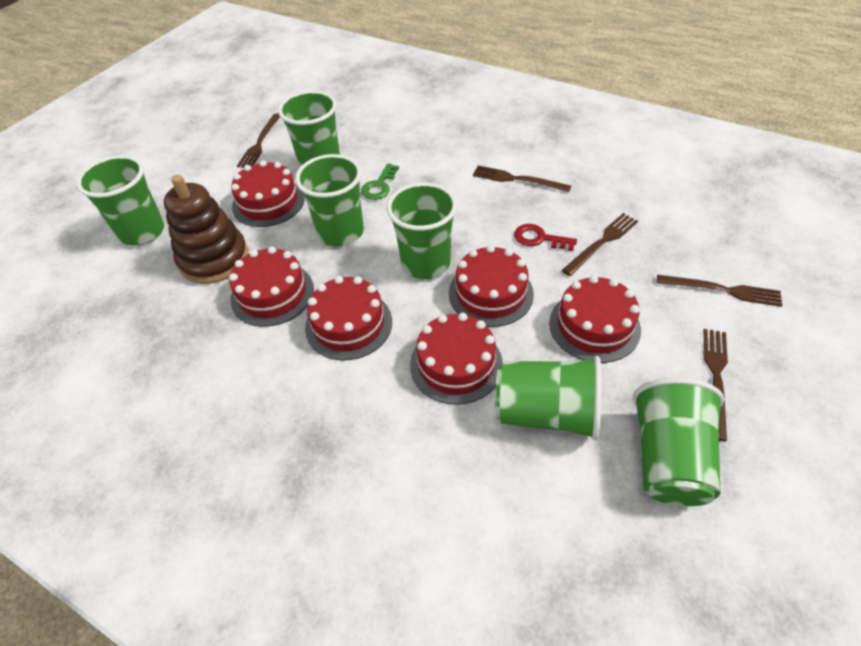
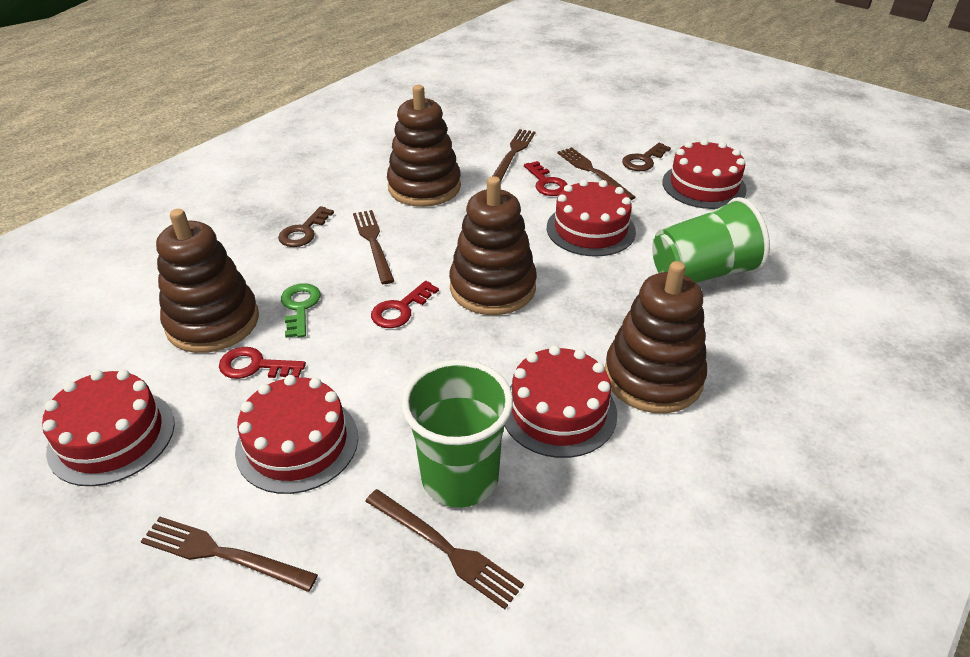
brown key: 0 -> 2
brown stacking toy: 1 -> 4
green cup: 6 -> 2
red cake: 6 -> 5
red key: 1 -> 3

